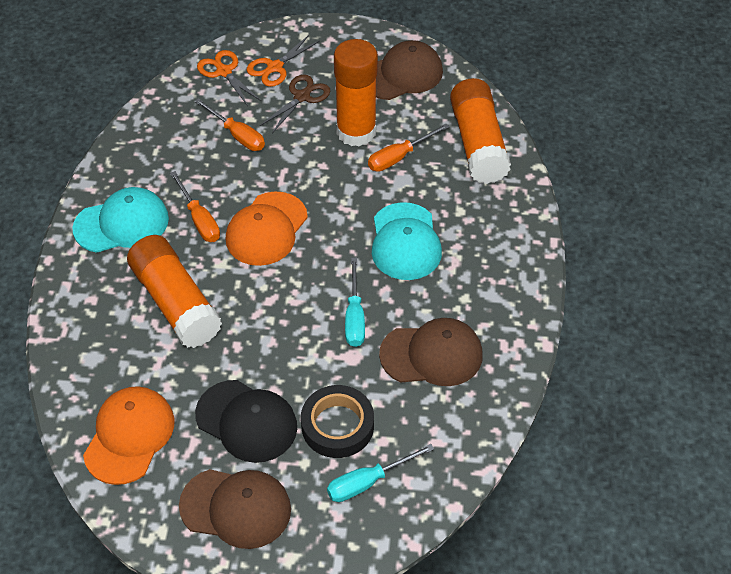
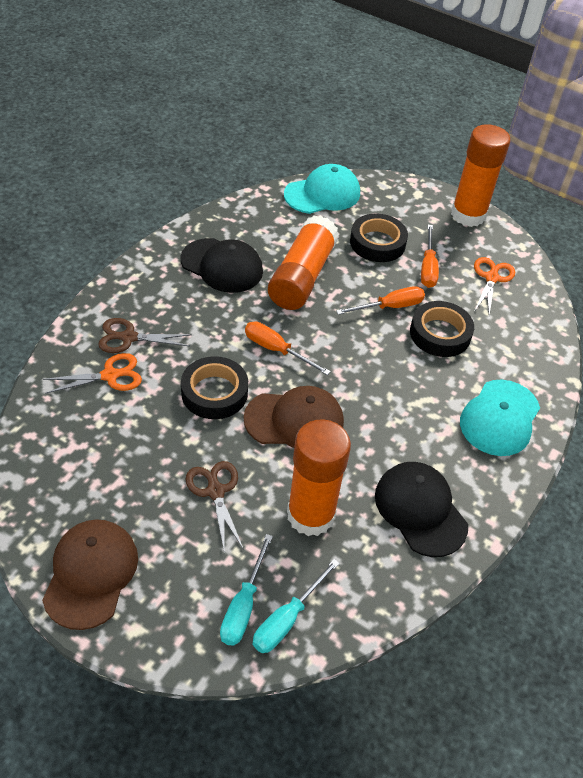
black cap: 1 -> 2
black tape: 1 -> 3
brown cap: 3 -> 2
brown scissors: 1 -> 2
orange cap: 2 -> 0

